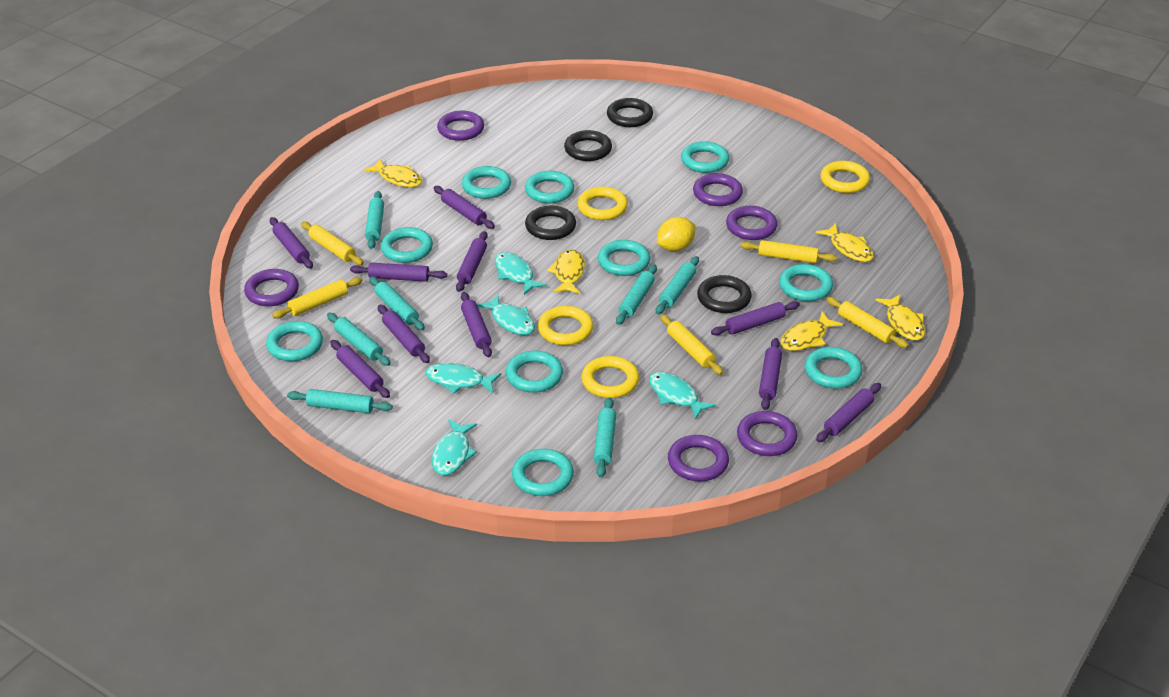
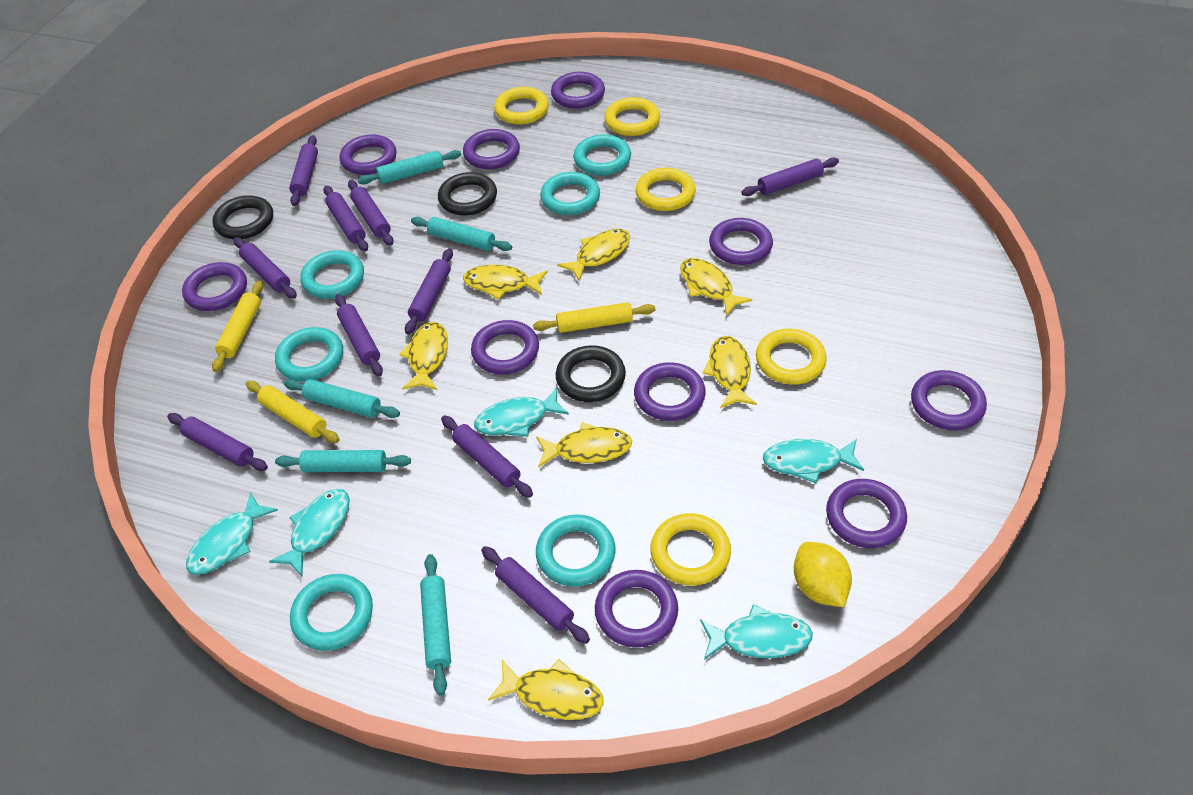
black ring: 4 -> 3
purple ring: 6 -> 10
turquoise ring: 10 -> 6
turquoise rolling pin: 7 -> 5
yellow fish: 5 -> 7
yellow ring: 4 -> 5
yellow rolling pin: 5 -> 3

